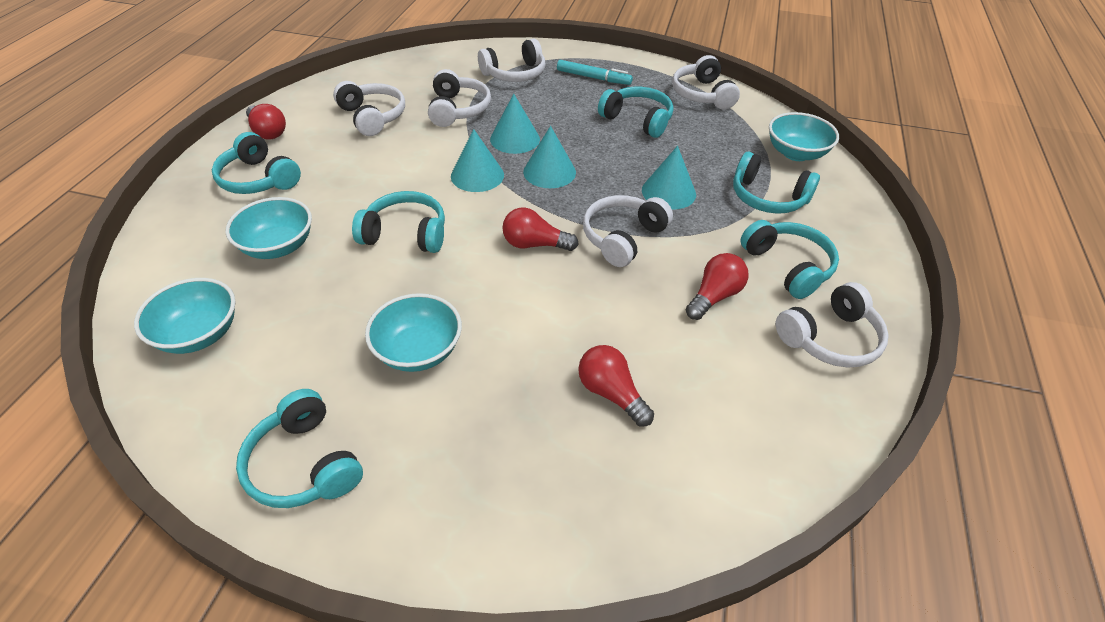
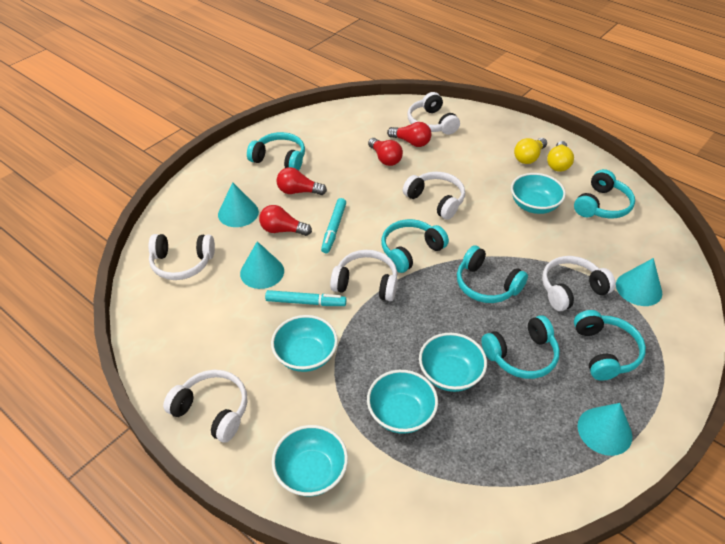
turquoise bowl: 4 -> 5
turquoise marker: 1 -> 2
yellow light bulb: 0 -> 2

